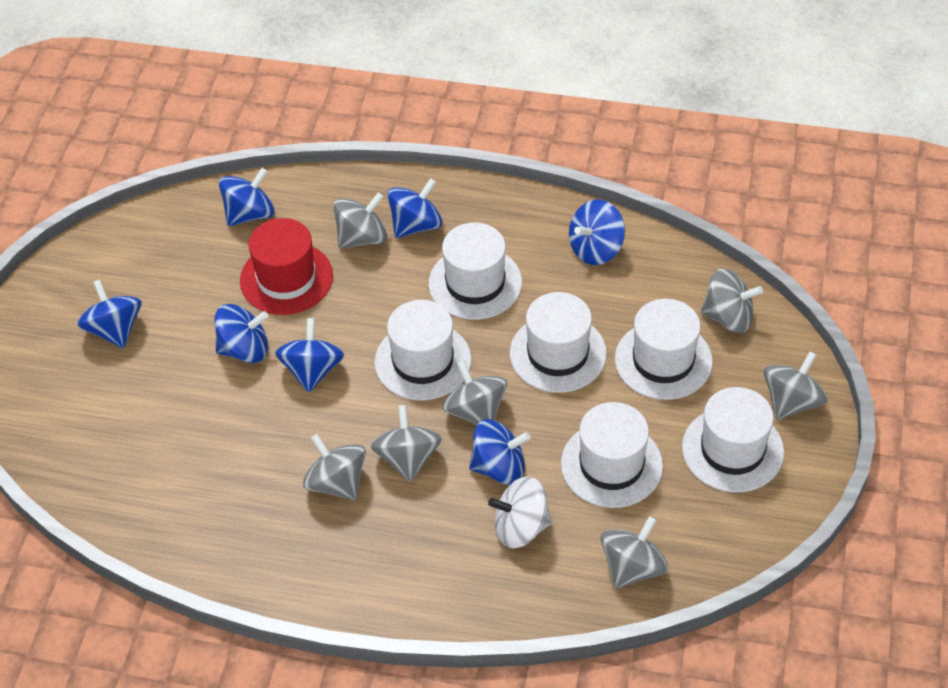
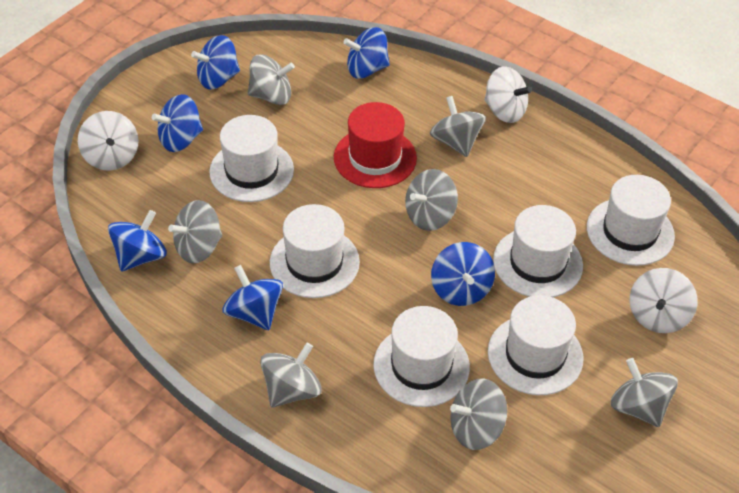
blue spinning top: 7 -> 6
white spinning top: 1 -> 3

